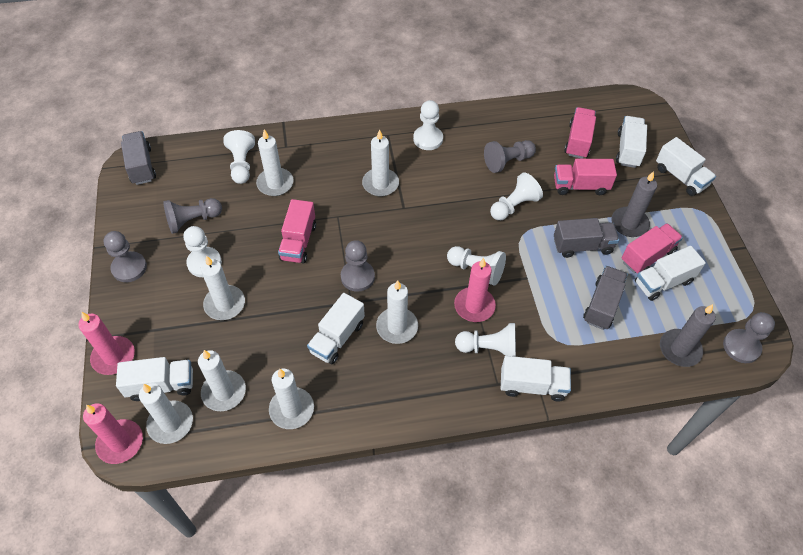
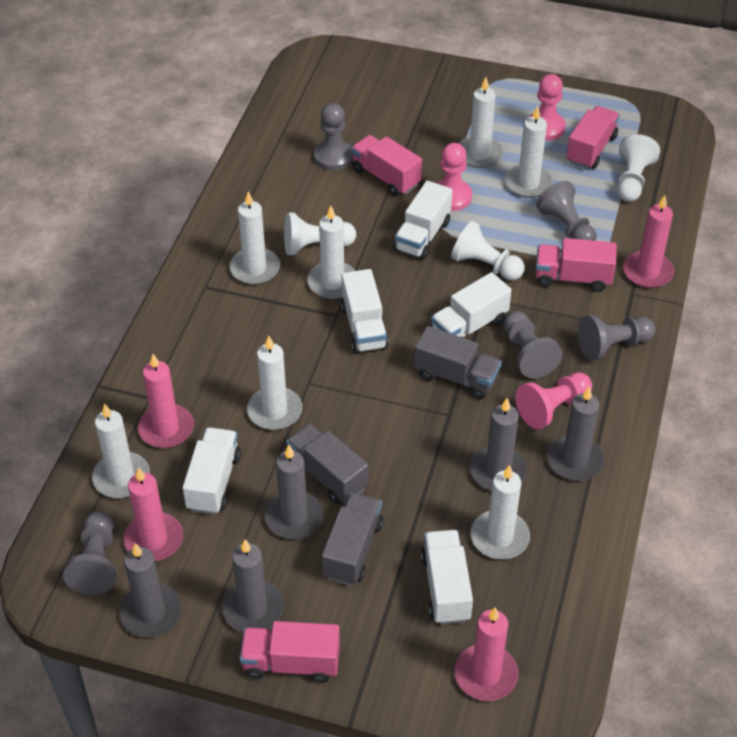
grey candle: 2 -> 5
pink candle: 3 -> 4
pink pawn: 0 -> 3
white pawn: 6 -> 3
white truck: 6 -> 5

